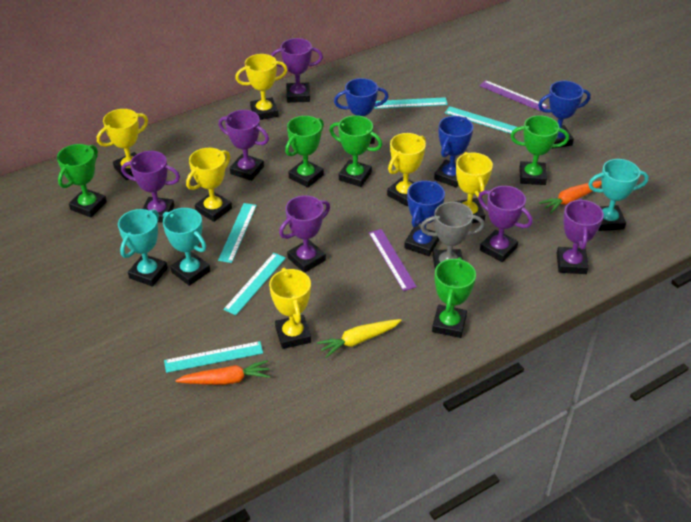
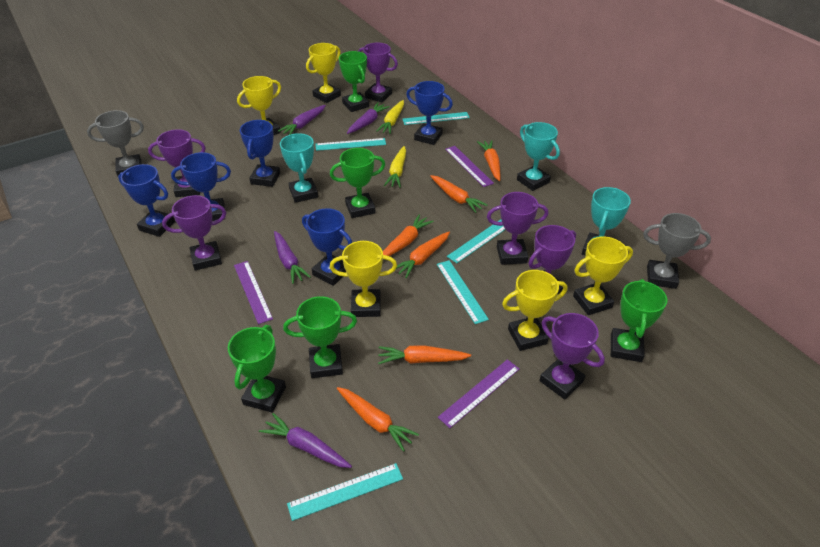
blue trophy: 4 -> 5
grey trophy: 1 -> 2
orange carrot: 2 -> 6
purple carrot: 0 -> 4
purple ruler: 2 -> 3
yellow carrot: 1 -> 2
yellow trophy: 6 -> 5

